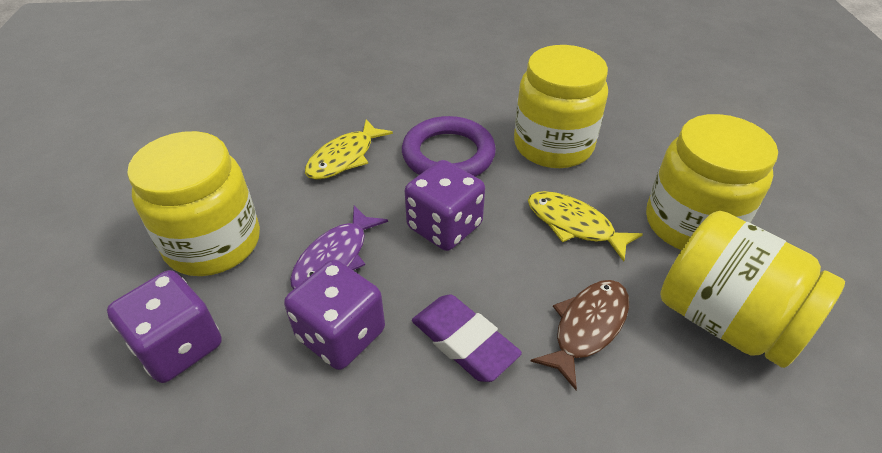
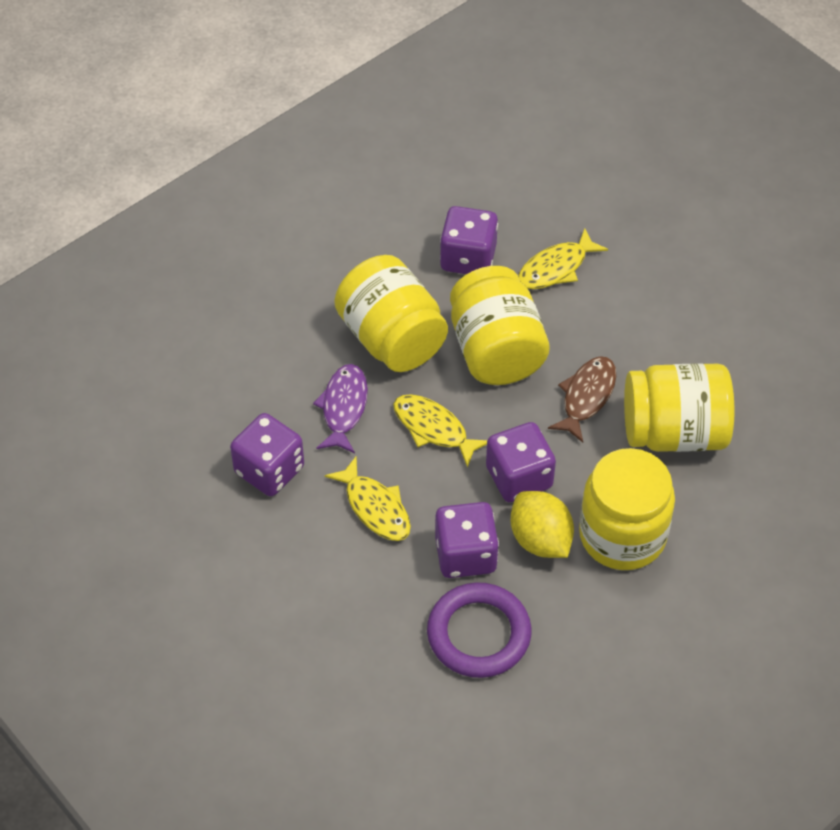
purple dice: 3 -> 4
purple eraser: 1 -> 0
yellow fish: 2 -> 3
yellow lemon: 0 -> 1

